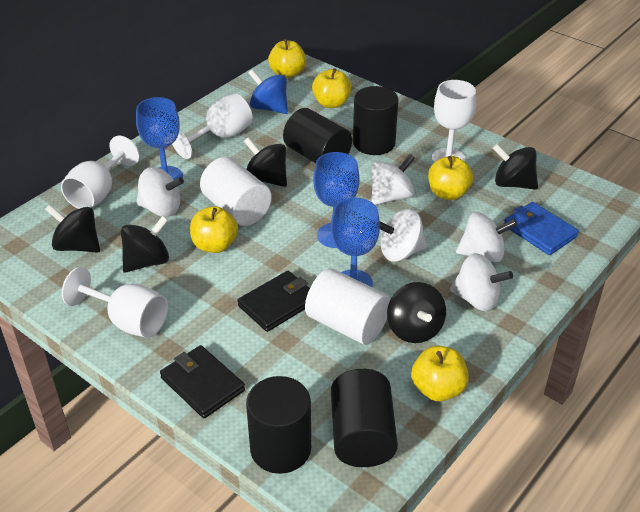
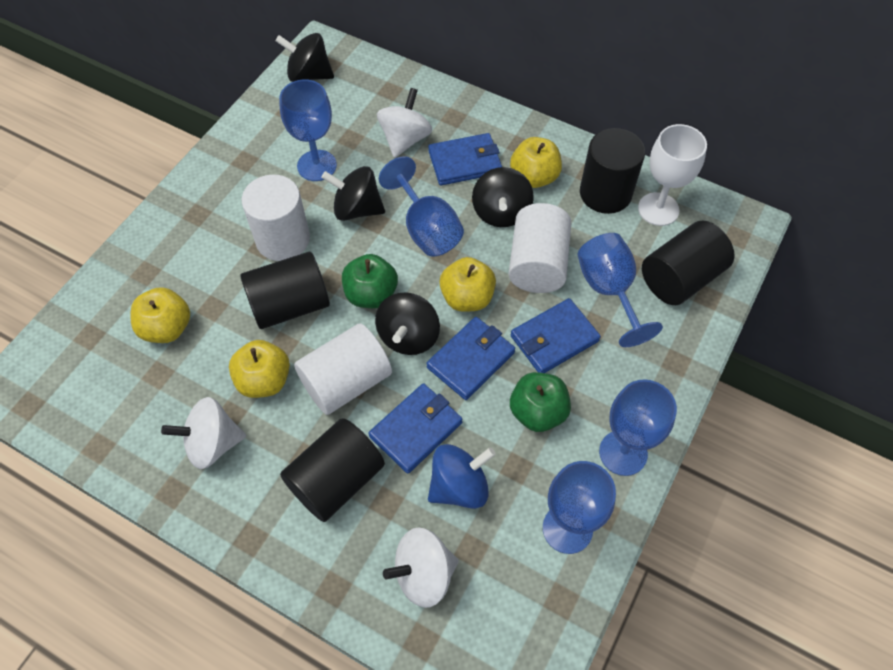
black spinning top: 5 -> 4
black wallet: 2 -> 0
blue goblet: 3 -> 5
blue wallet: 1 -> 4
green apple: 0 -> 2
white cylinder: 2 -> 3
white goblet: 4 -> 1
white spinning top: 5 -> 3
yellow apple: 5 -> 4

